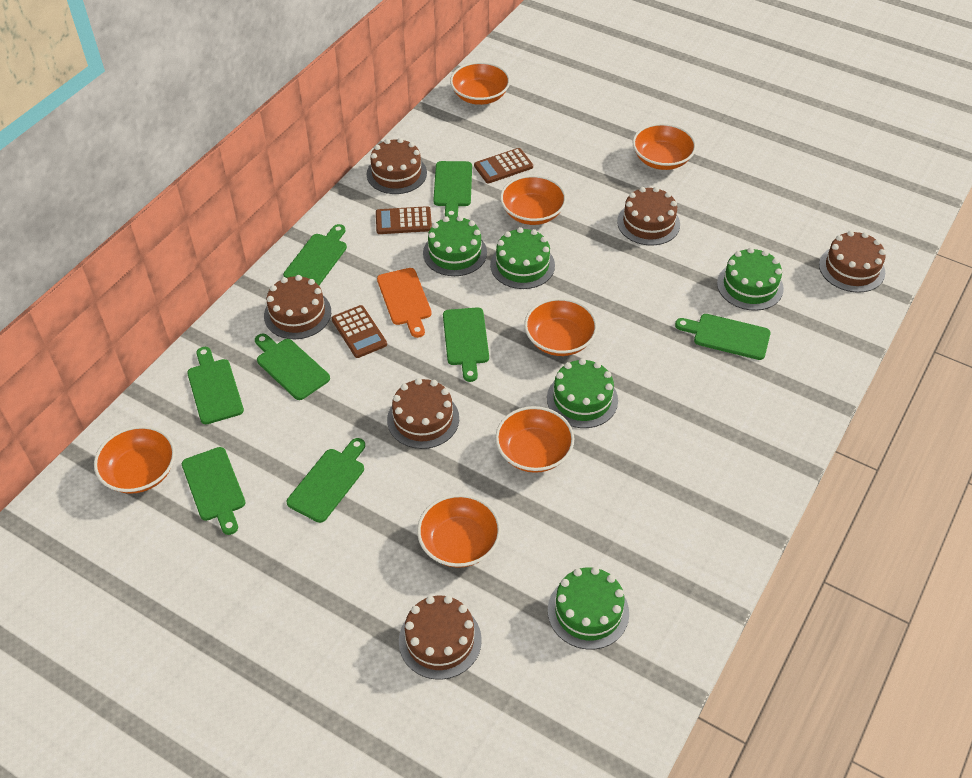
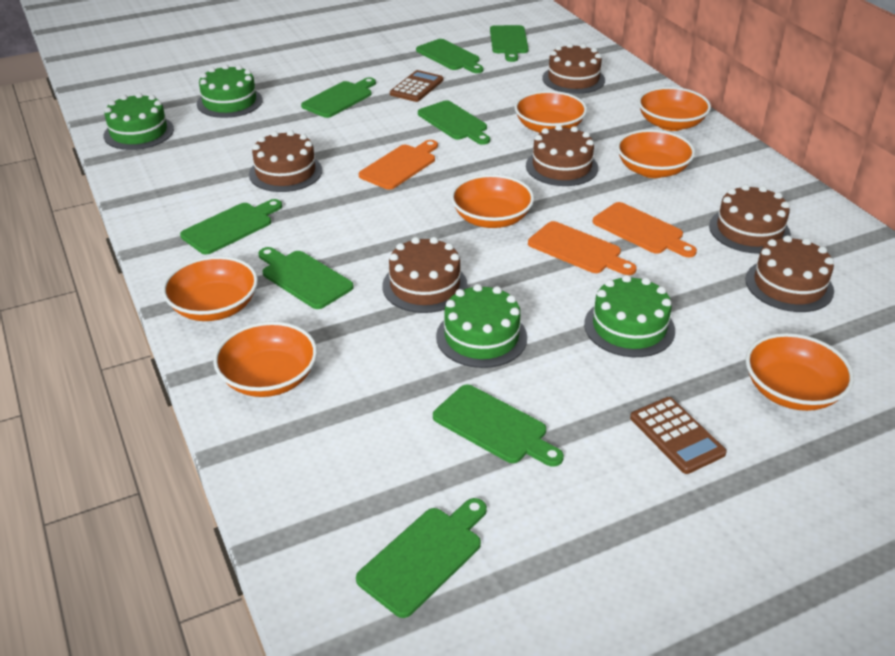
brown calculator: 3 -> 2
green cake: 5 -> 4
orange cutting board: 1 -> 3

